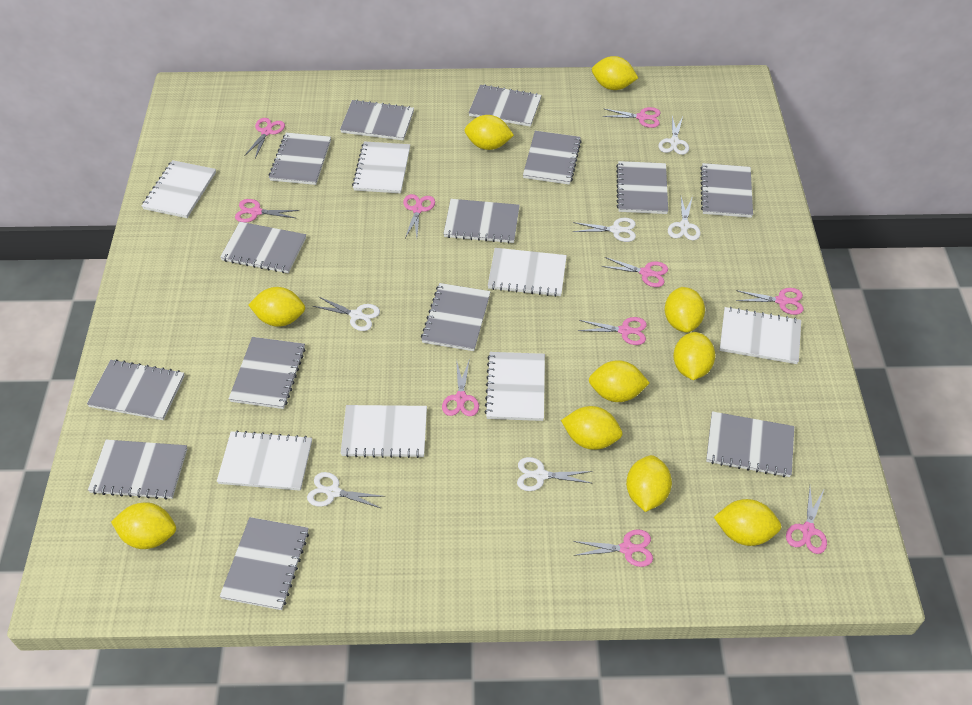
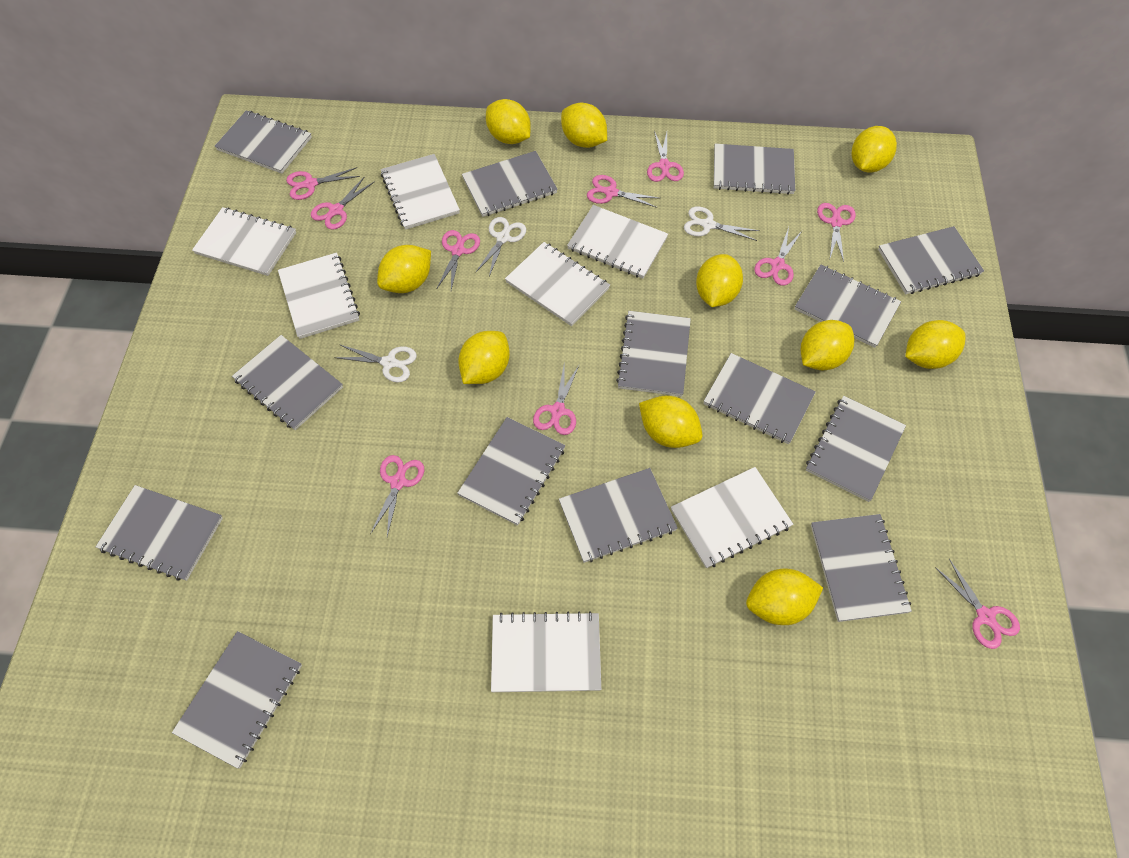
white scissors: 6 -> 3

